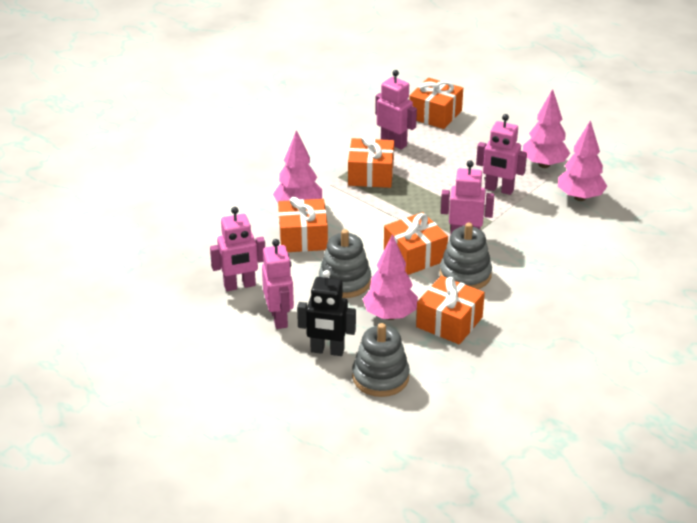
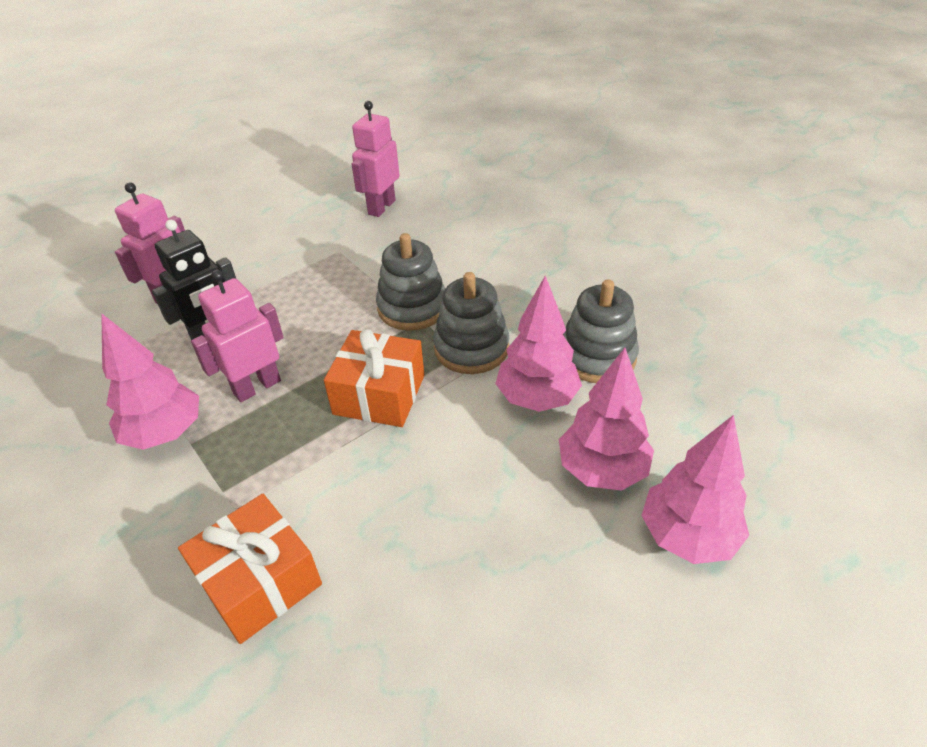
orange gift: 5 -> 2
pink robot: 5 -> 3

